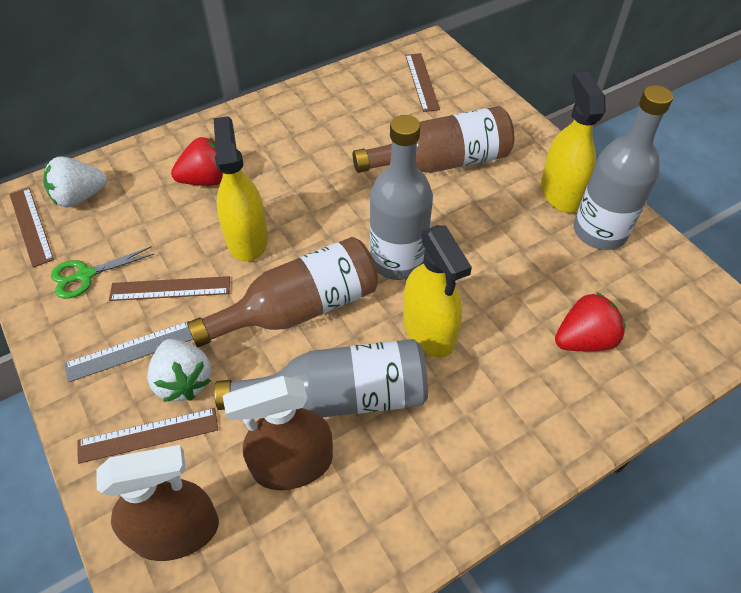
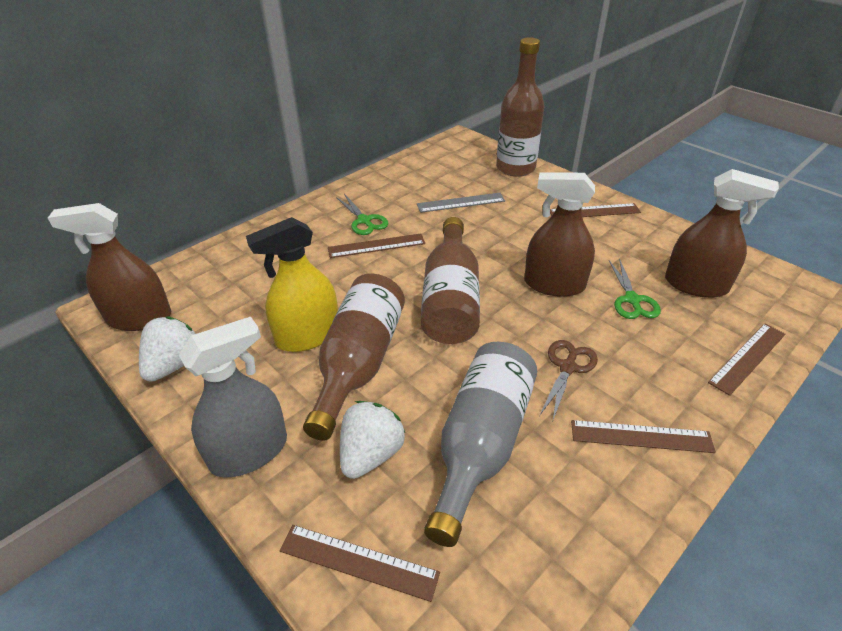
brown bottle: 2 -> 3
brown ruler: 4 -> 5
brown scissors: 0 -> 1
brown spray bottle: 2 -> 3
green scissors: 1 -> 2
grey bottle: 3 -> 1
grey spray bottle: 0 -> 1
red strawberry: 2 -> 0
yellow spray bottle: 3 -> 1

